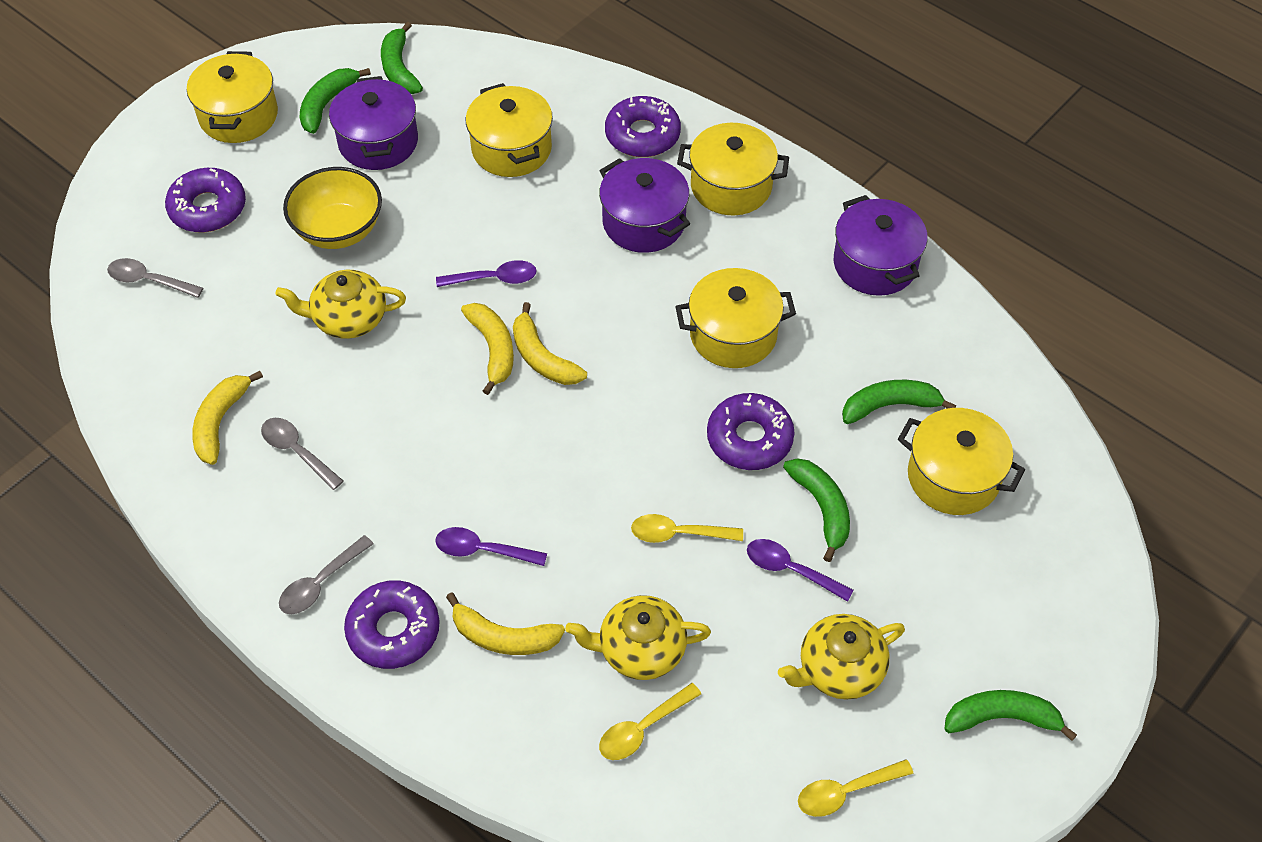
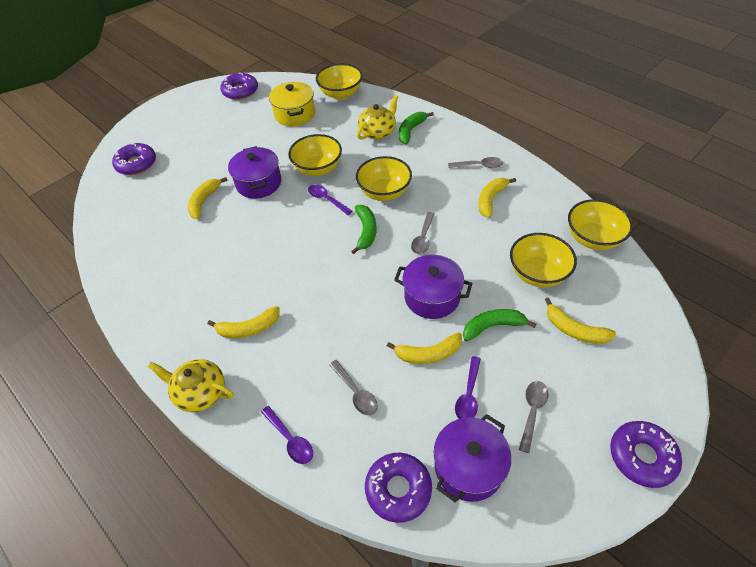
green banana: 5 -> 3
grey spoon: 3 -> 4
yellow banana: 4 -> 5
yellow bowl: 1 -> 5
yellow pot: 5 -> 1
yellow spoon: 3 -> 0
yellow teapot: 3 -> 2

